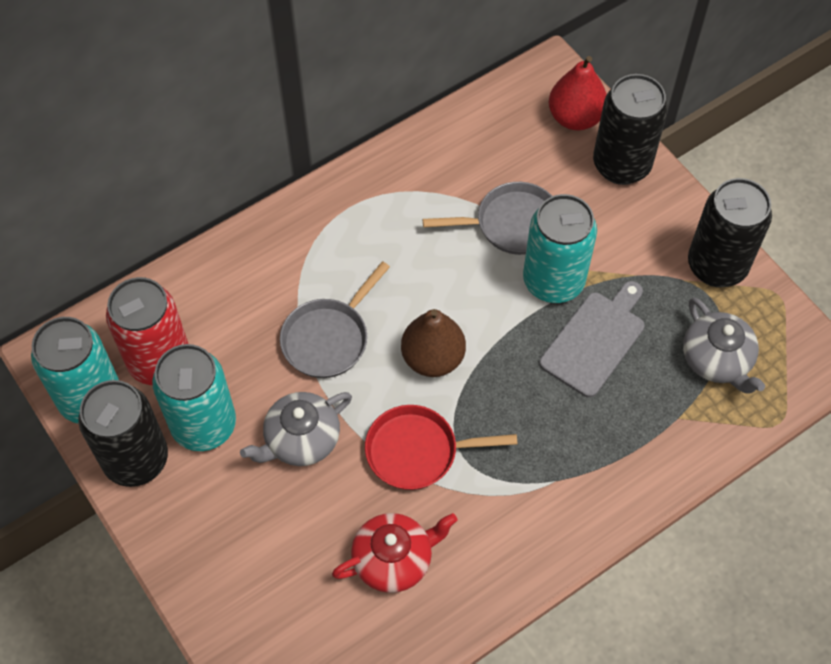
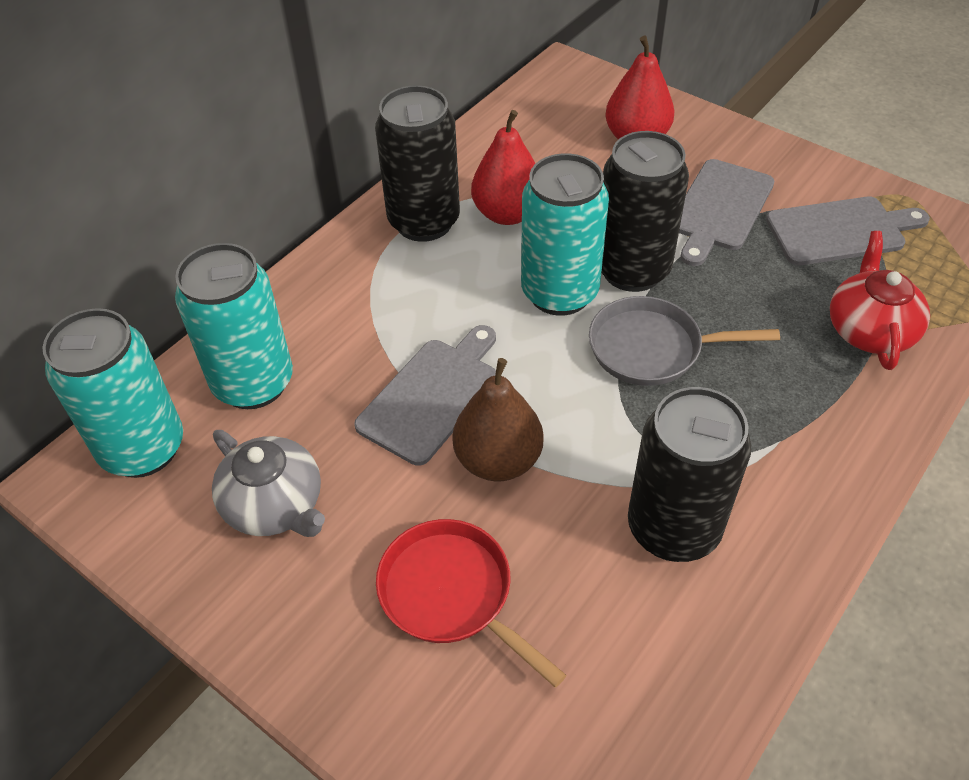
grey cutting board: 1 -> 3
grey pan: 2 -> 1
grey teapot: 2 -> 1
red can: 1 -> 0
red pear: 1 -> 2

